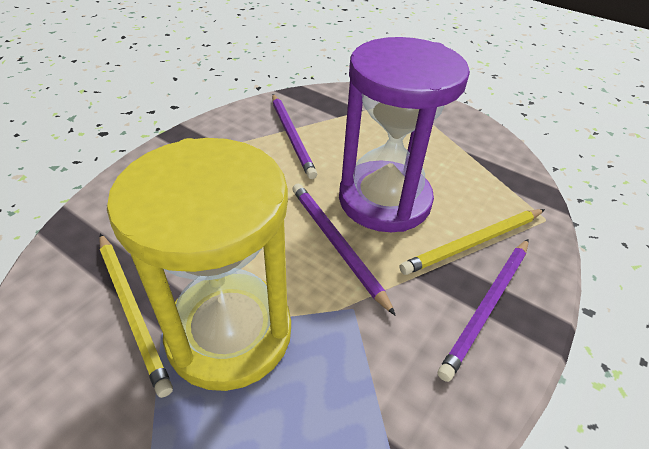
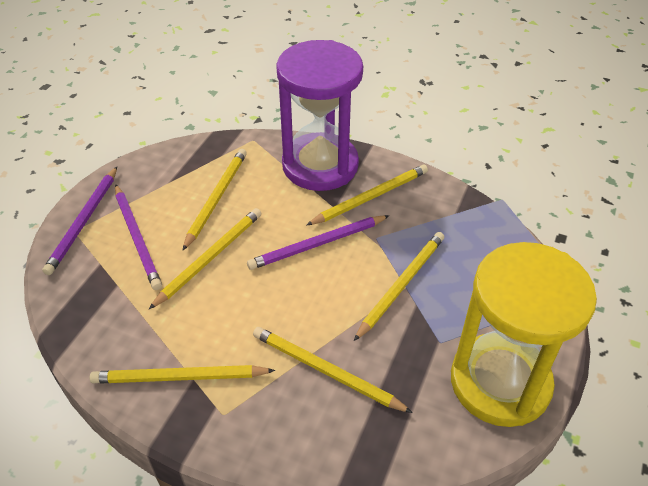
yellow pencil: 2 -> 6

